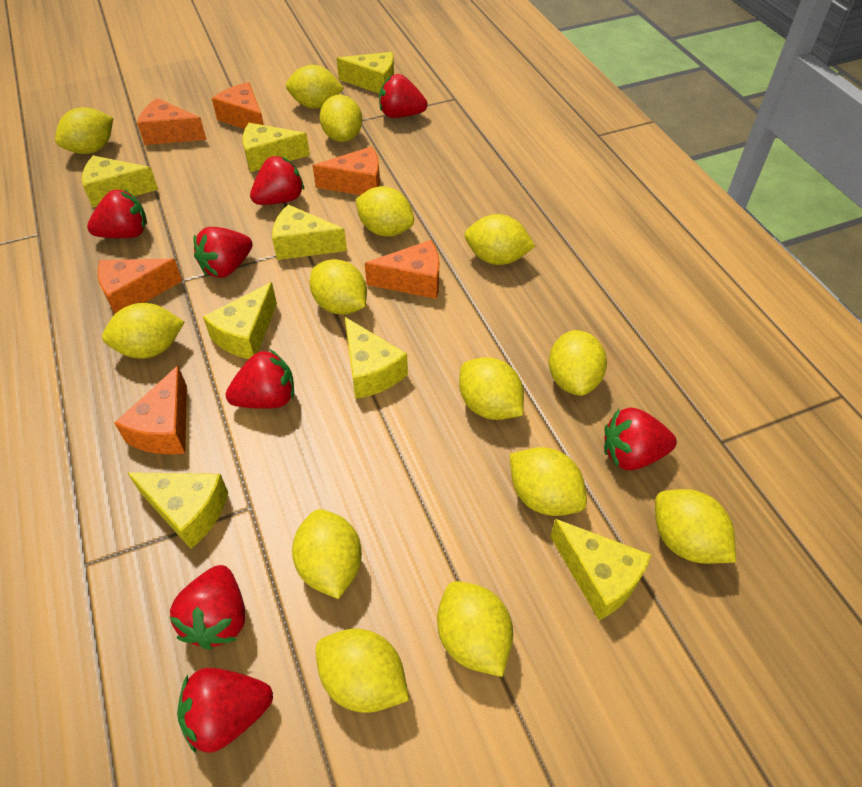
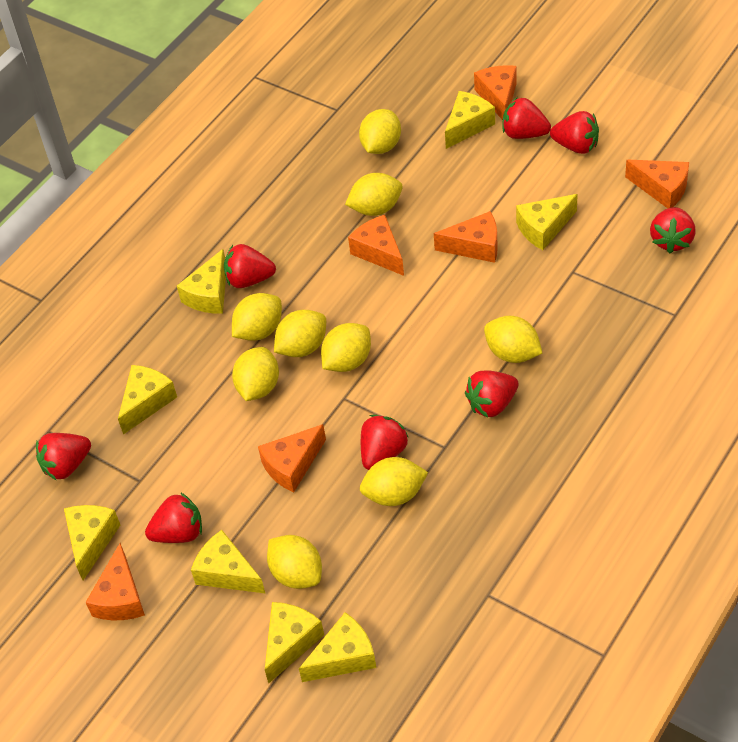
yellow lemon: 14 -> 9

